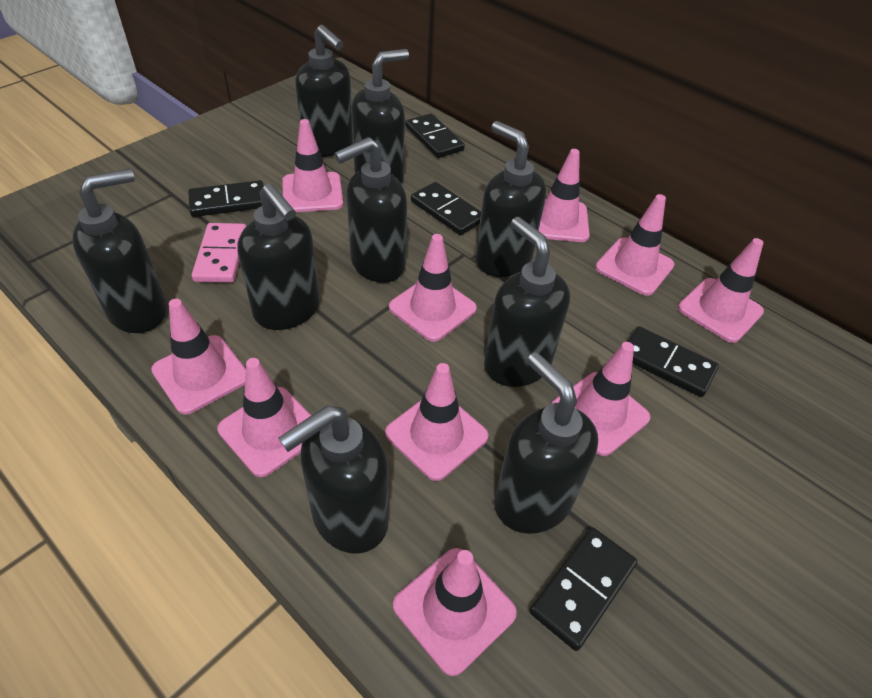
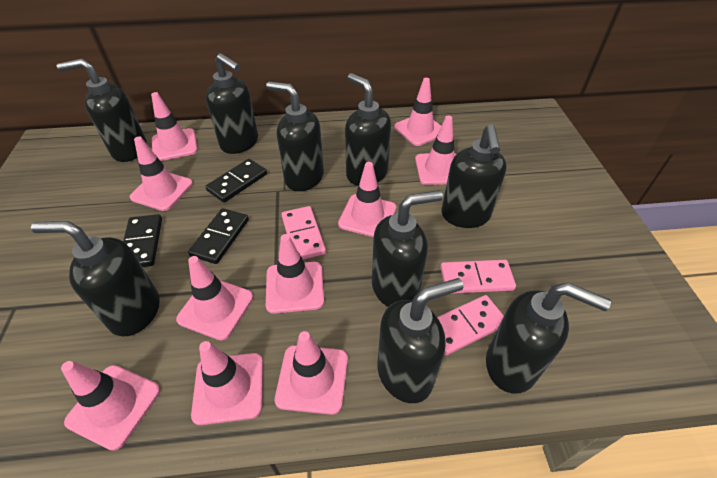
black domino: 5 -> 3
pink domino: 1 -> 3

